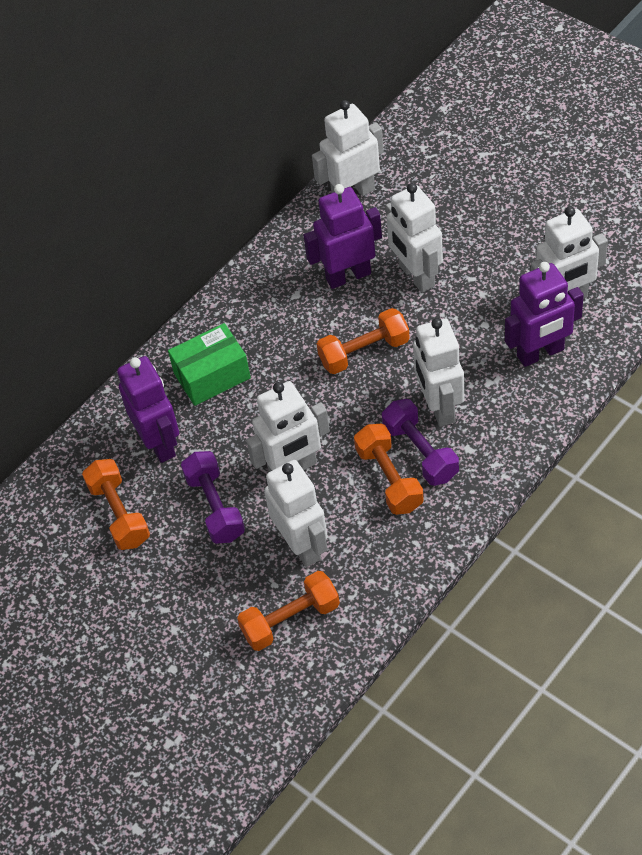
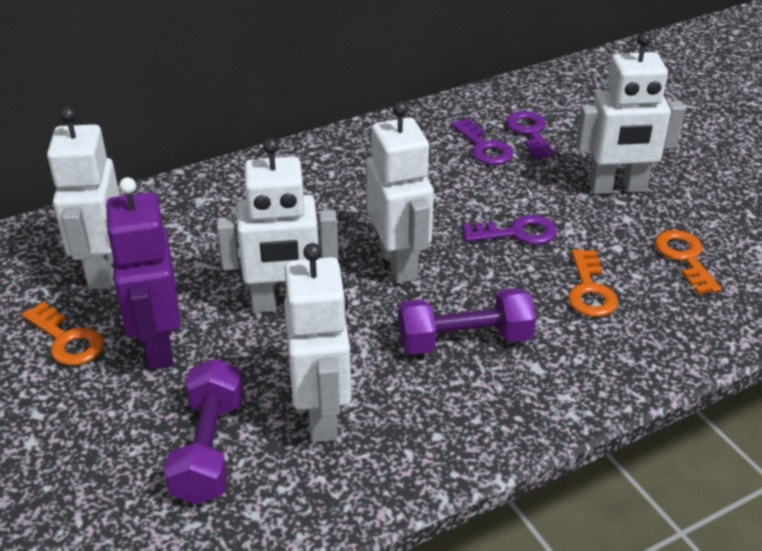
green box: 1 -> 0
orange dumbbell: 4 -> 0
orange key: 0 -> 3
purple key: 0 -> 3
purple robot: 3 -> 1
white robot: 6 -> 5

